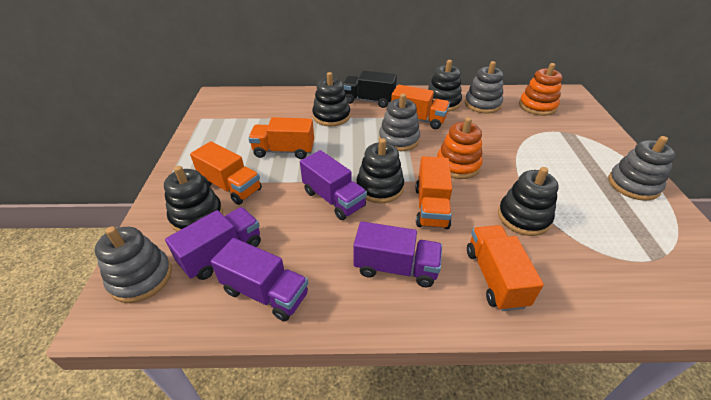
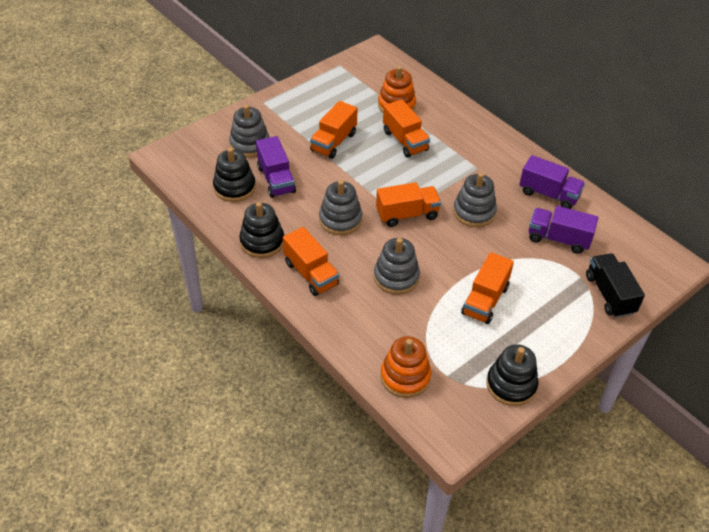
black stacking toy: 5 -> 3
purple truck: 4 -> 3

